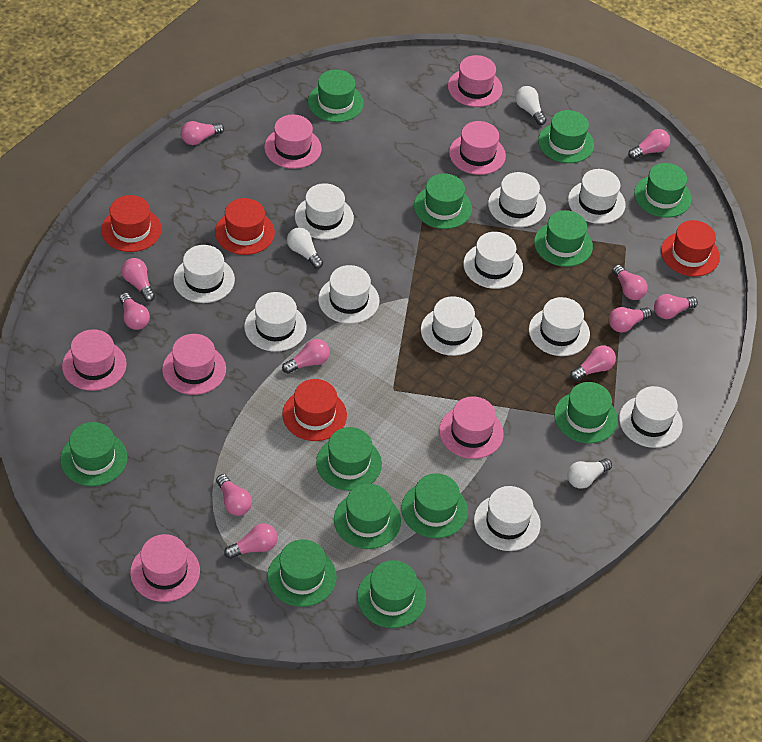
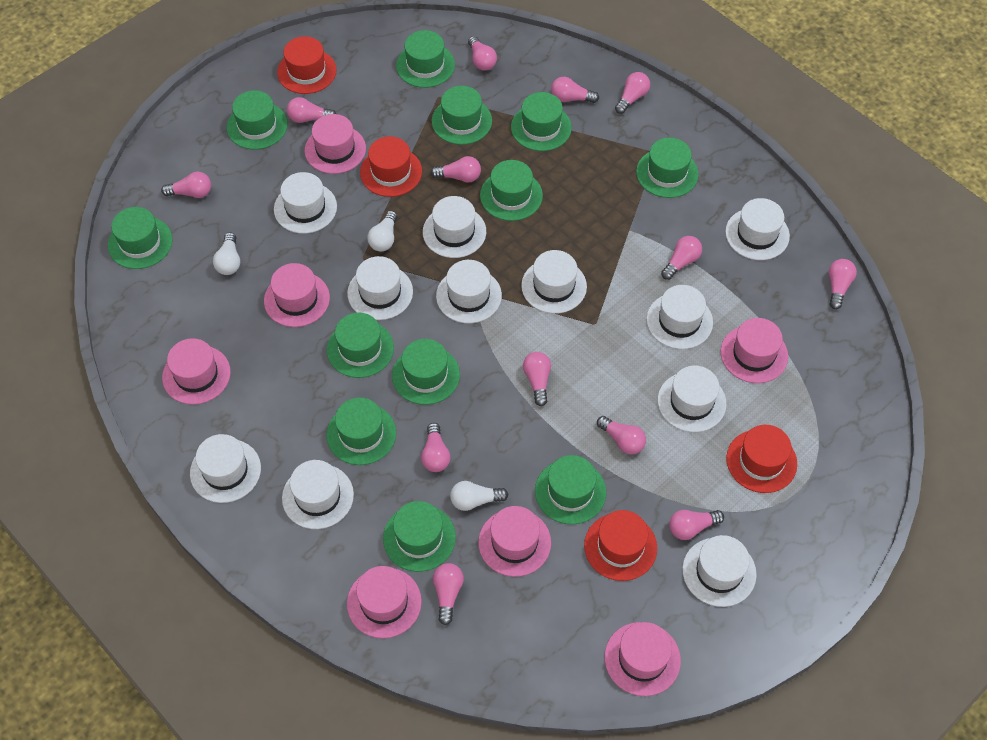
pink light bulb: 11 -> 13

